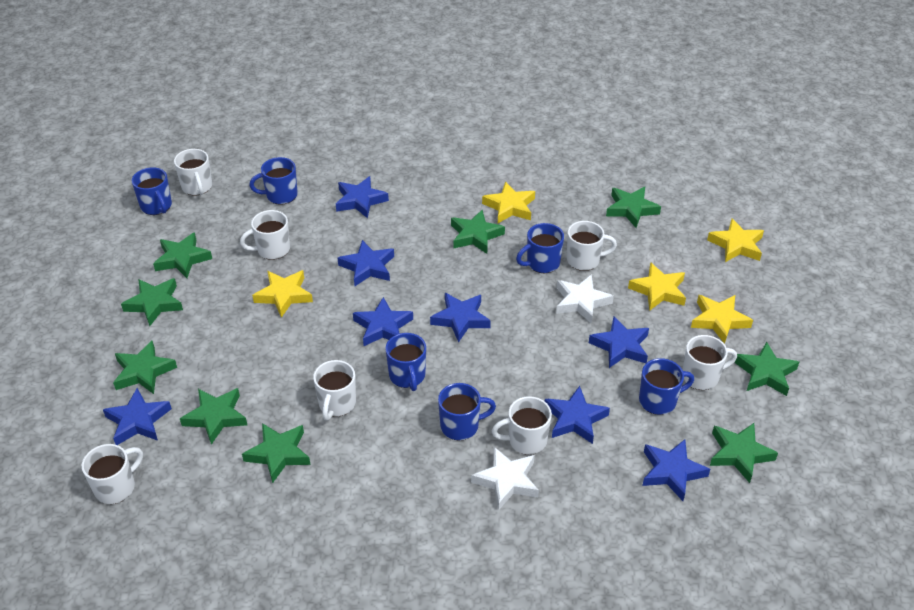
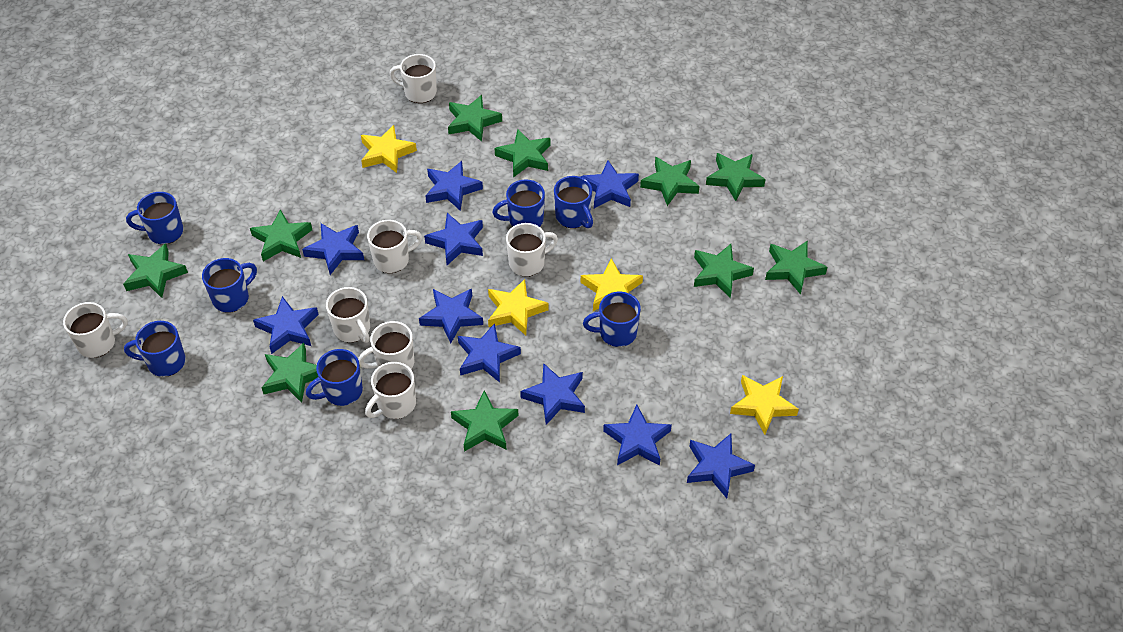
blue mug: 6 -> 7
blue star: 8 -> 10
green star: 9 -> 10
white star: 2 -> 0
yellow star: 5 -> 4

